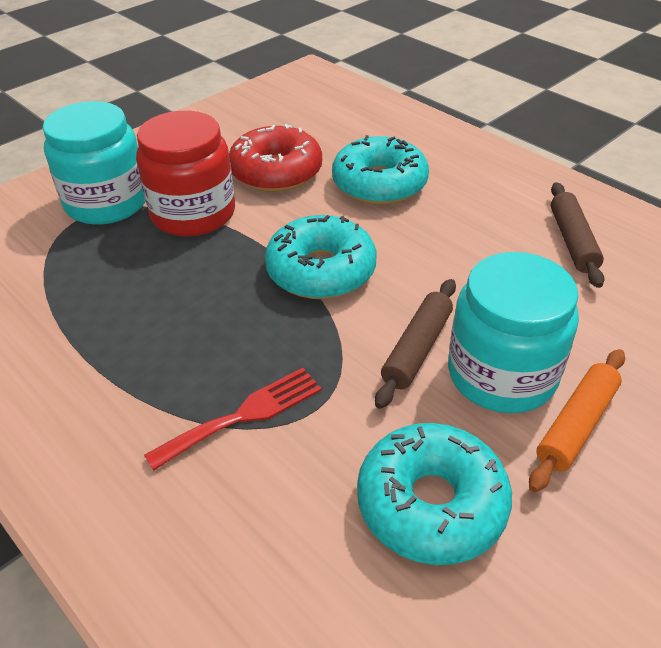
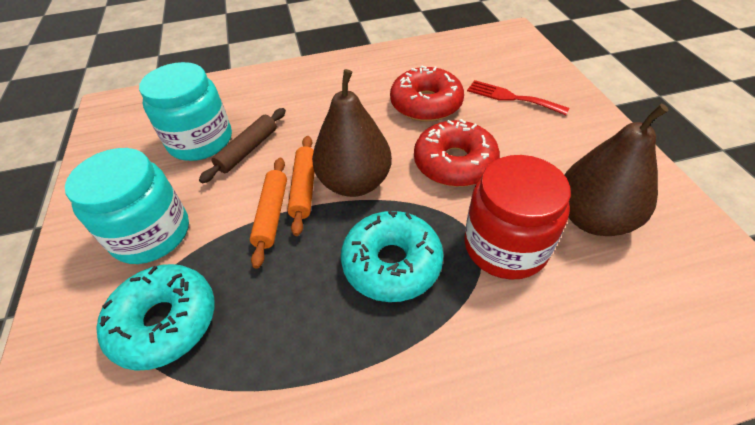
brown pear: 0 -> 2
brown rolling pin: 2 -> 1
orange rolling pin: 1 -> 2
red donut: 1 -> 2
turquoise donut: 3 -> 2

